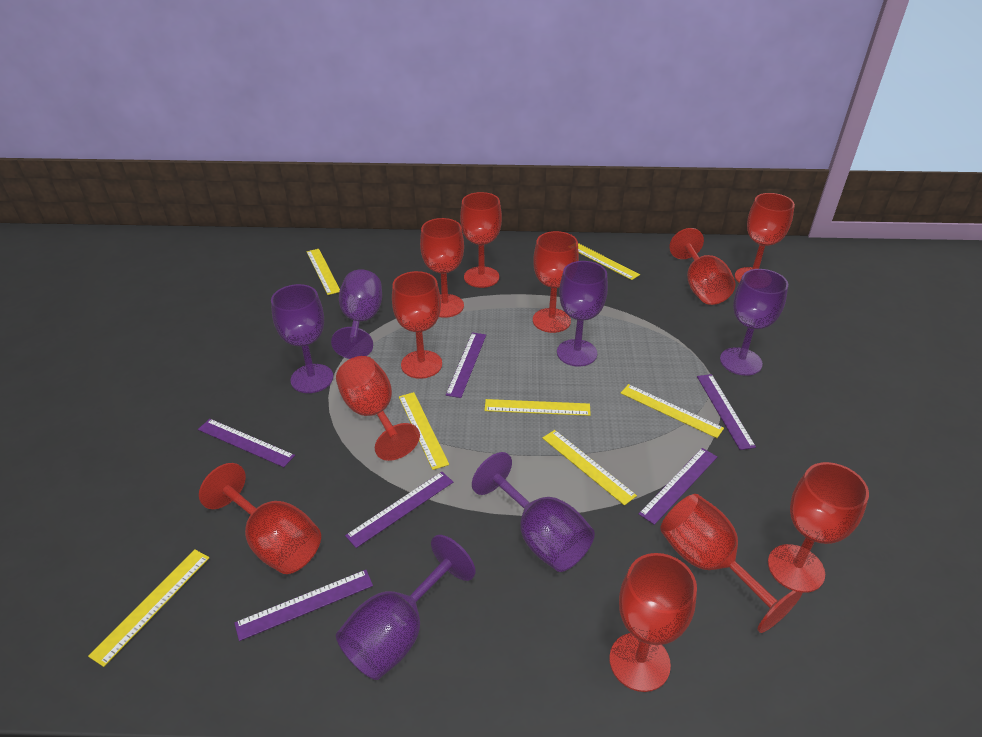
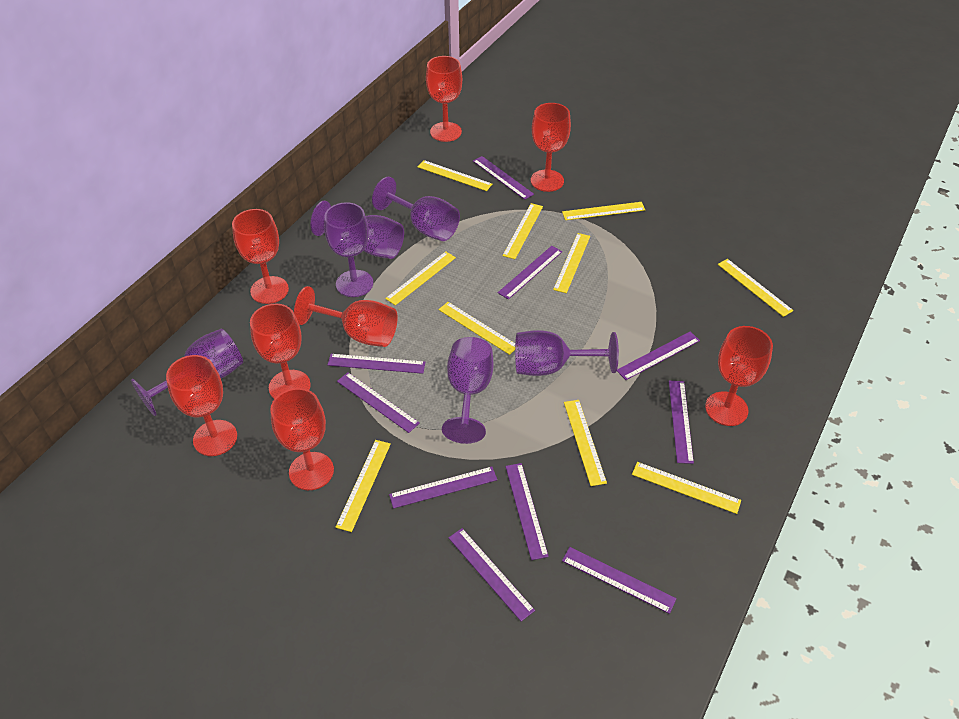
purple ruler: 6 -> 10
red goblet: 11 -> 8
yellow ruler: 7 -> 10

